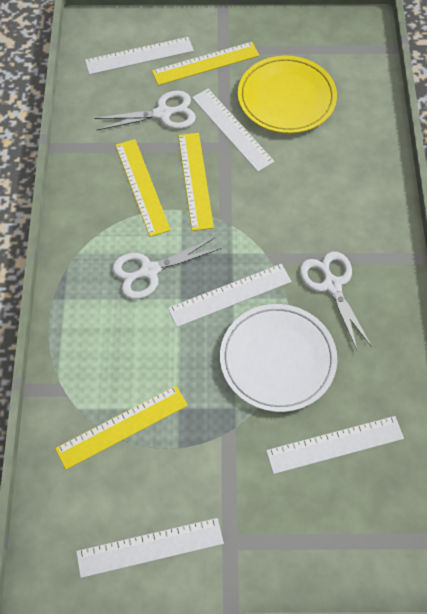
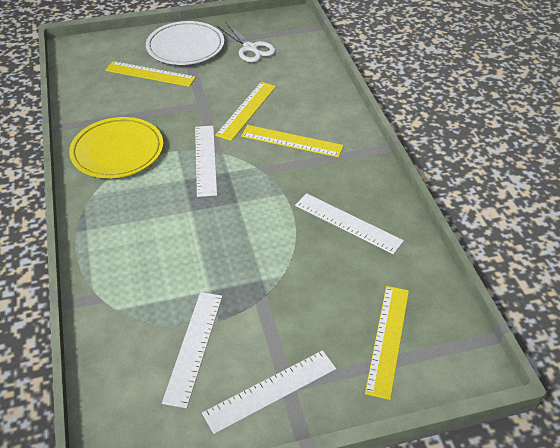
white ruler: 5 -> 4
white scissors: 3 -> 1

